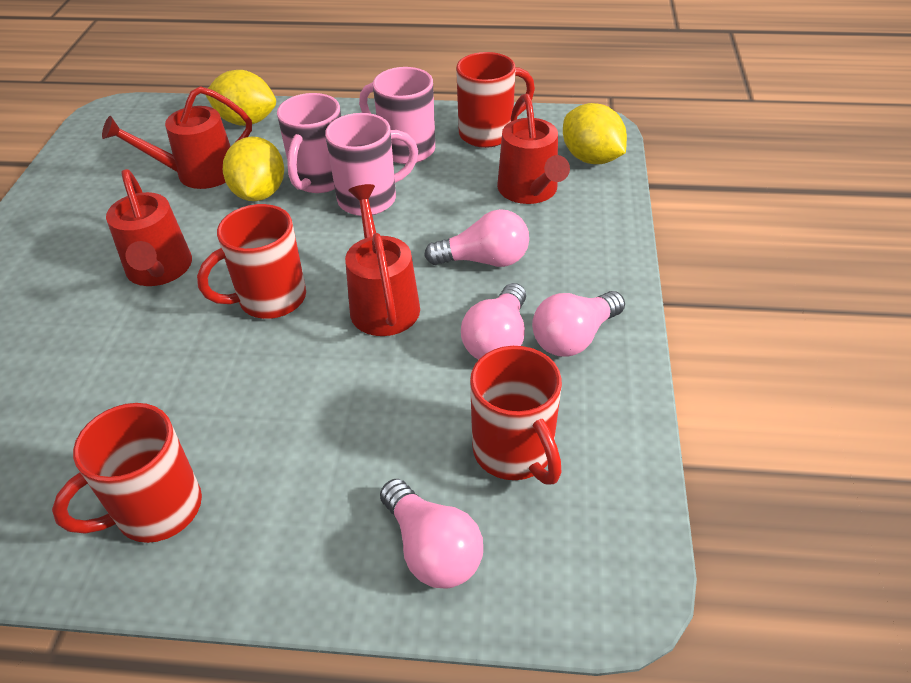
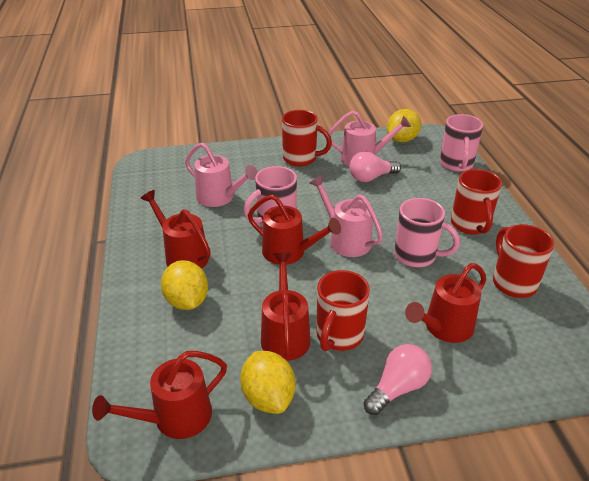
pink light bulb: 4 -> 2
pink watering can: 0 -> 3
red watering can: 4 -> 5

